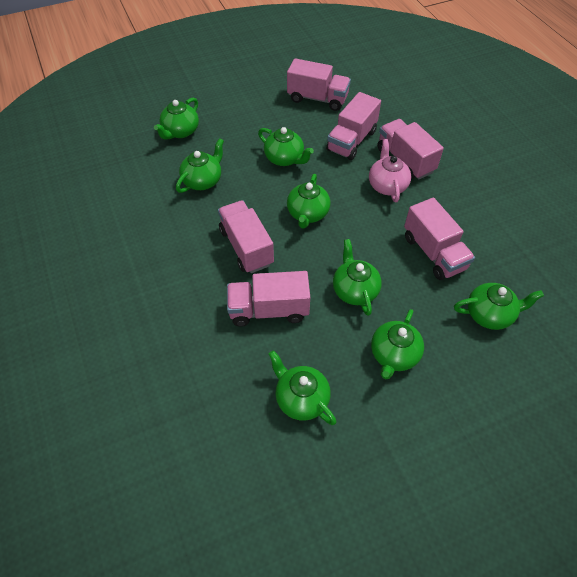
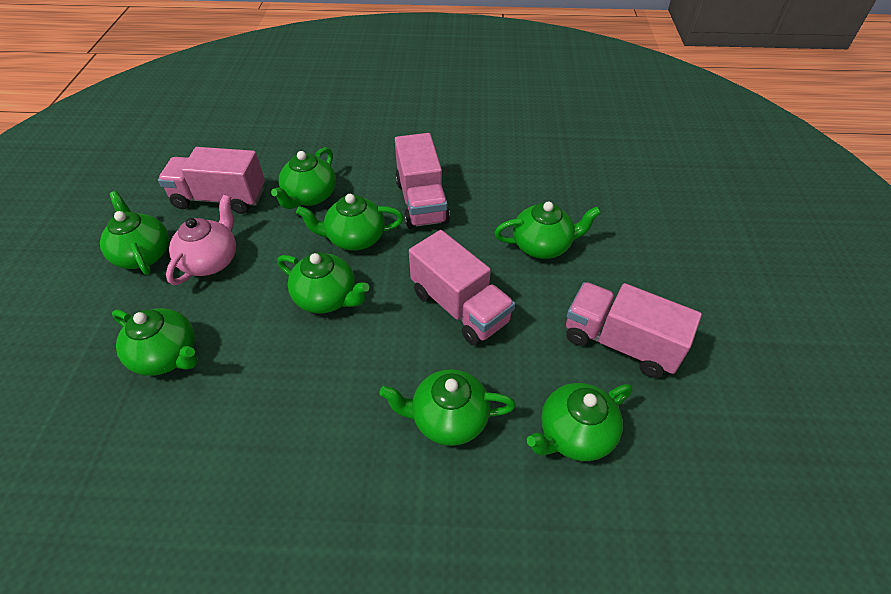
pink truck: 6 -> 4

